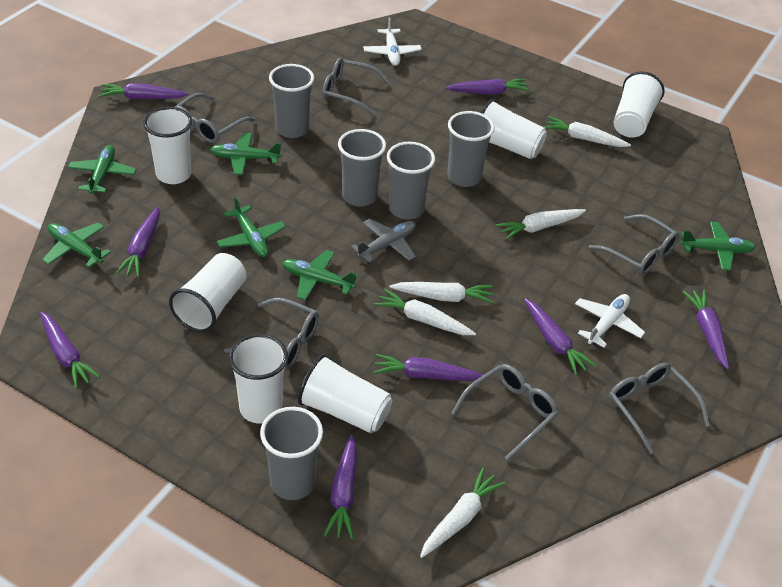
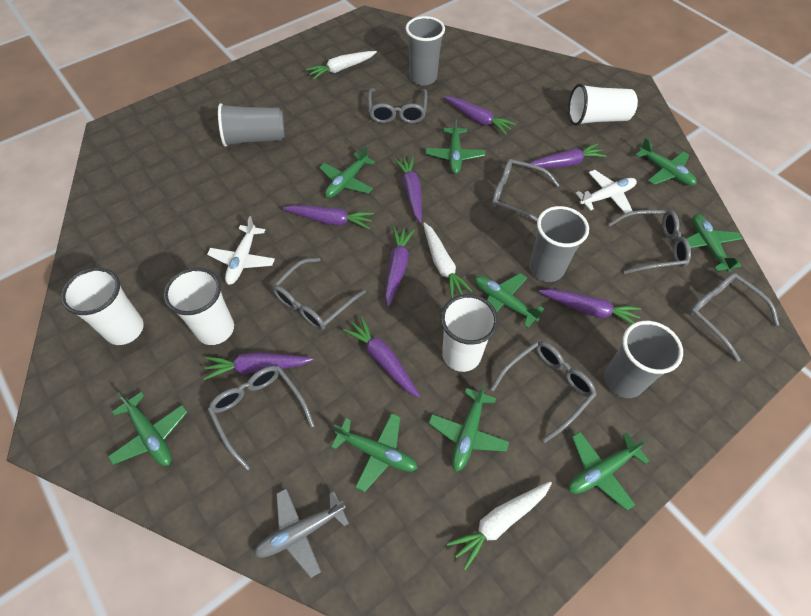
green plane: 6 -> 9
grey cup: 5 -> 4
grey glasses: 6 -> 7
white carrot: 5 -> 3
white cup: 6 -> 4

